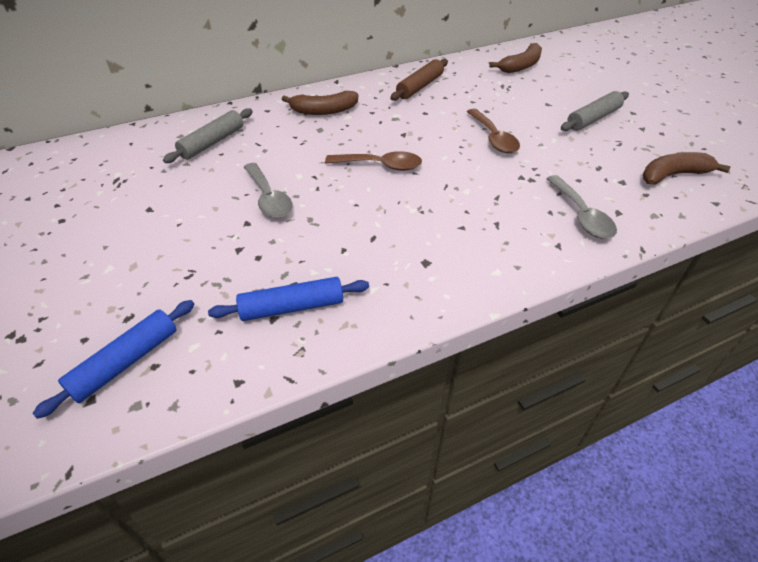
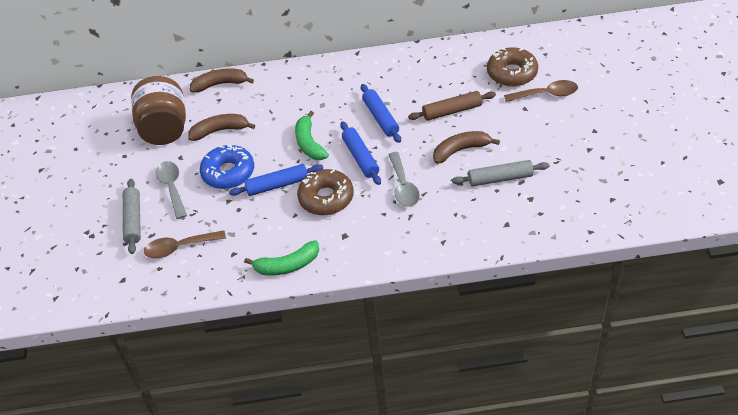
blue donut: 0 -> 1
blue rolling pin: 2 -> 3
brown donut: 0 -> 2
brown jar: 0 -> 1
green banana: 0 -> 2

